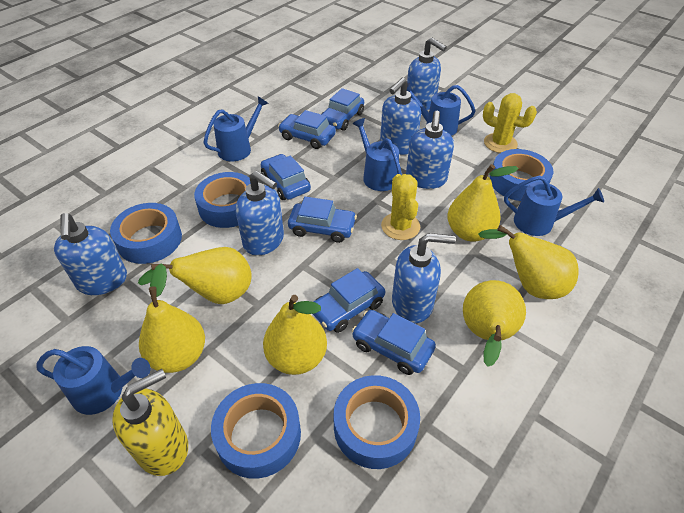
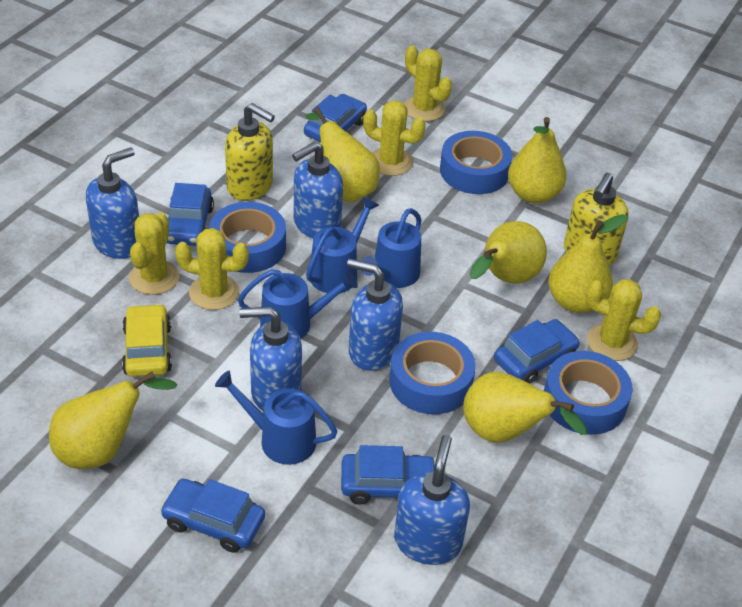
blue car: 6 -> 5
blue soap dispenser: 6 -> 5
blue tape: 5 -> 4
blue watering can: 5 -> 4
yellow cactus: 2 -> 5
yellow car: 0 -> 1
yellow soap dispenser: 1 -> 2

